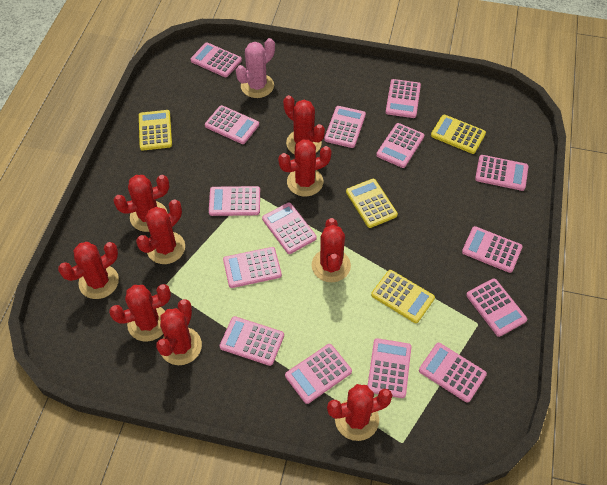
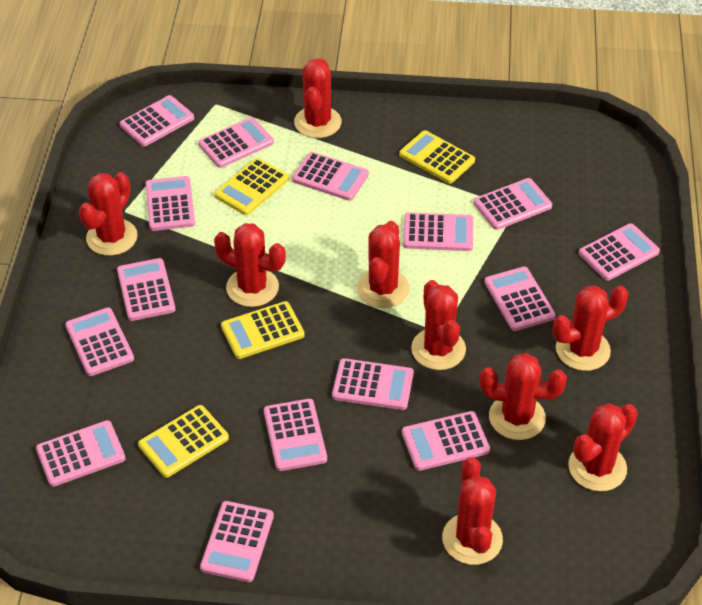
pink cactus: 1 -> 0

